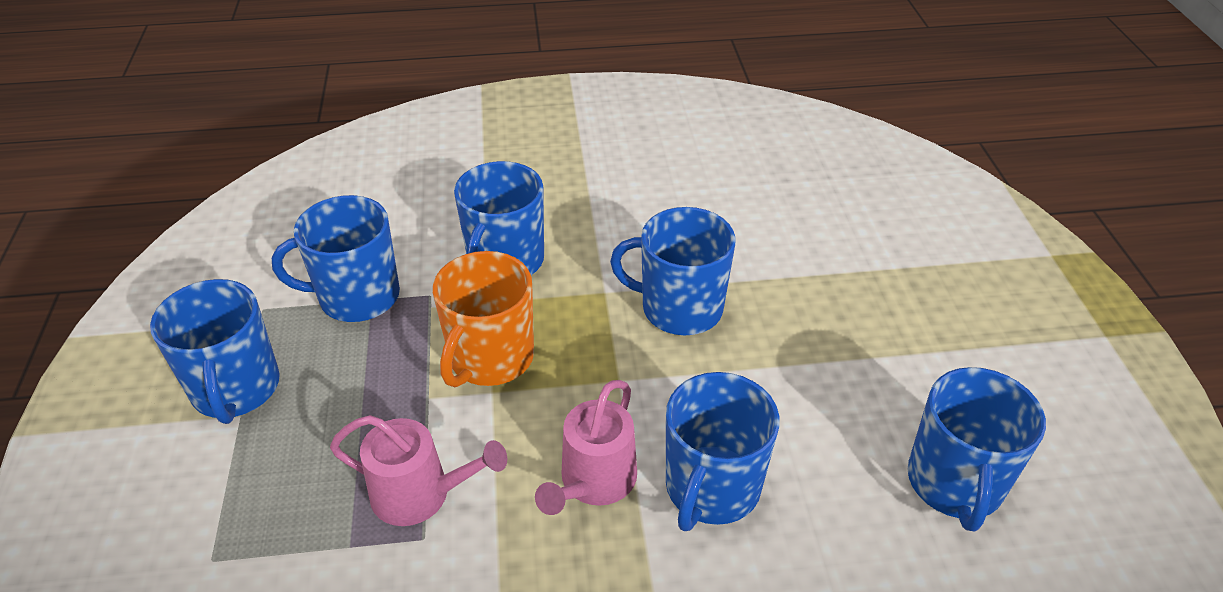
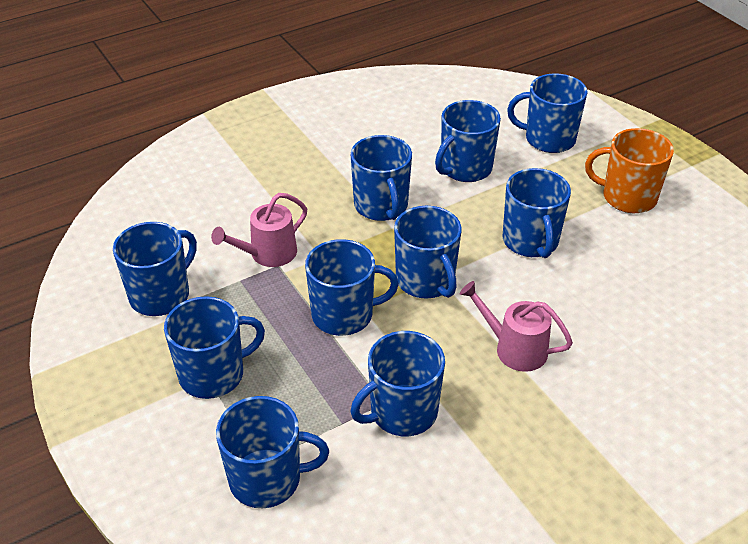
blue mug: 6 -> 10

